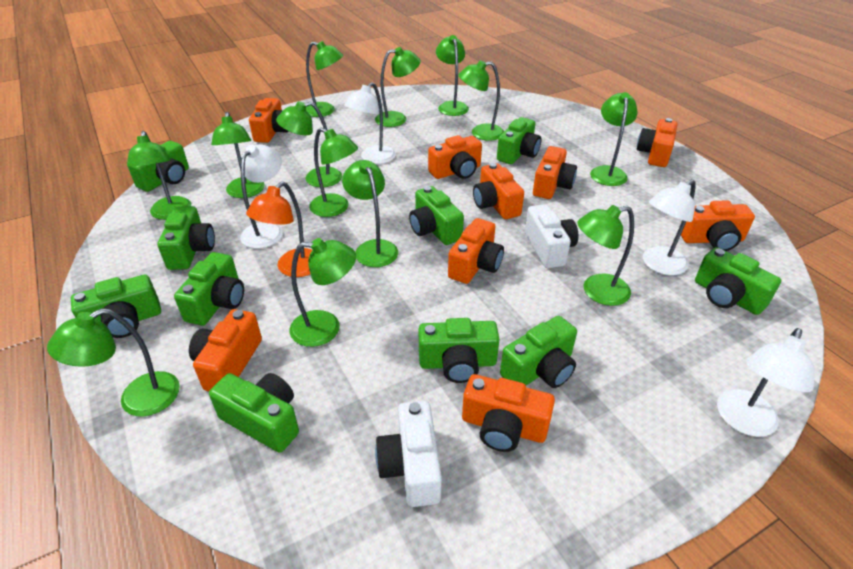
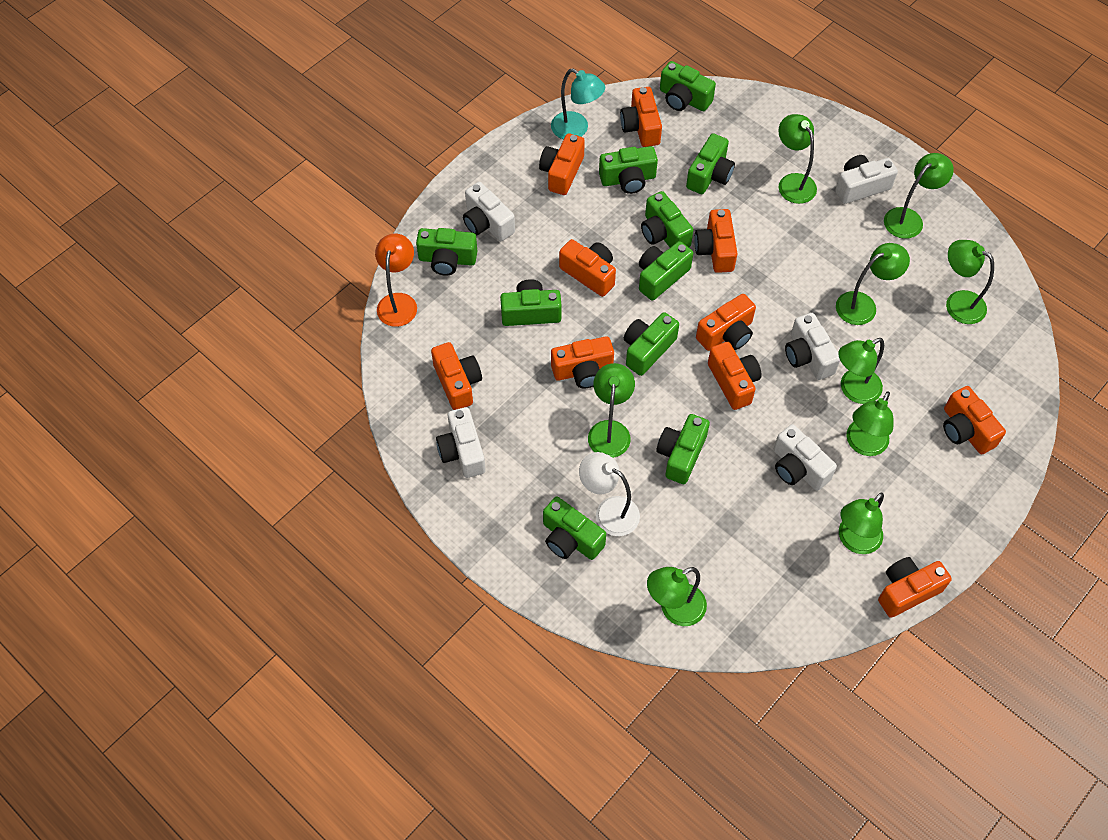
green lamp: 13 -> 9
orange camera: 9 -> 10
turquoise lamp: 0 -> 1
white camera: 2 -> 5
white lamp: 4 -> 1

